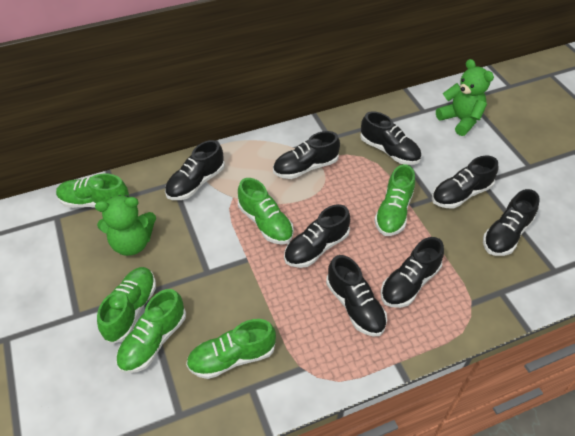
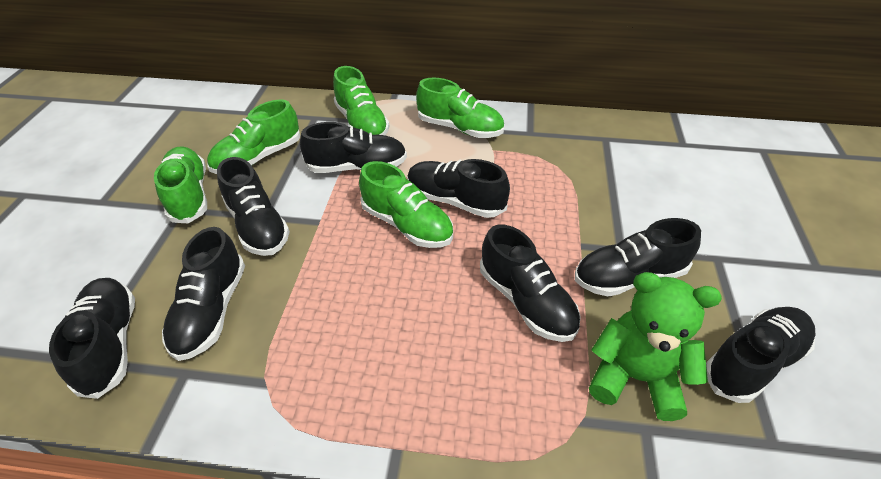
green shoe: 6 -> 5
green teddy bear: 2 -> 1

